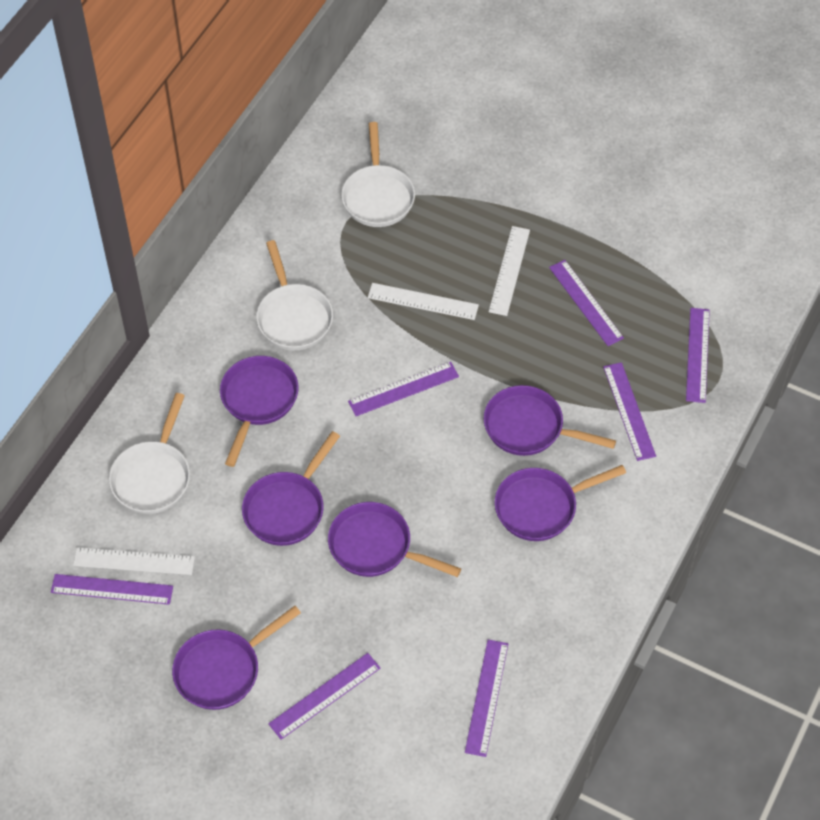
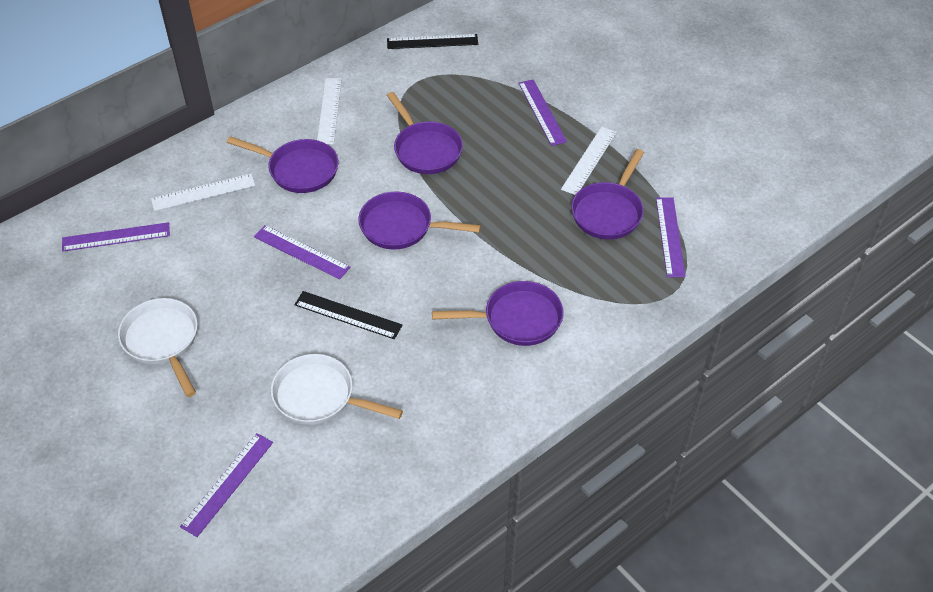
black ruler: 0 -> 2
purple pan: 6 -> 5
purple ruler: 7 -> 5
white pan: 3 -> 2

